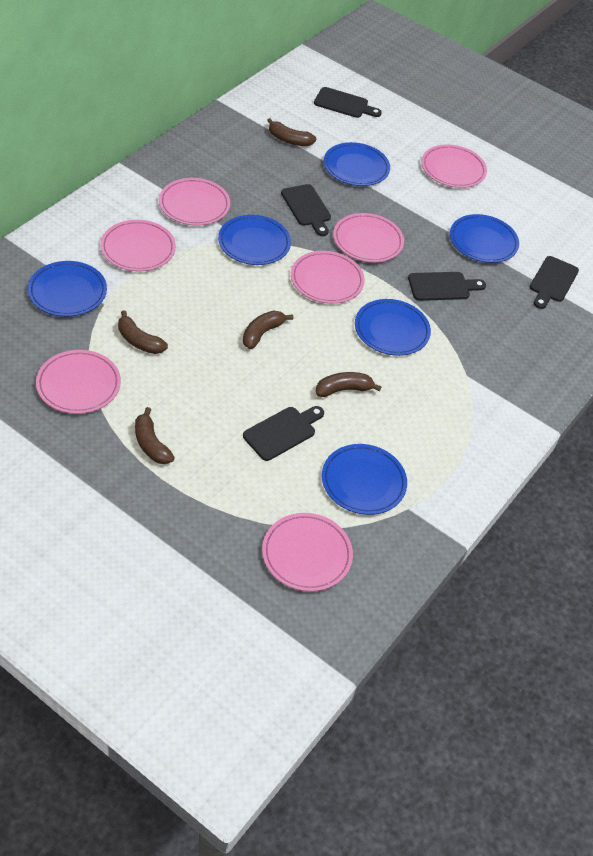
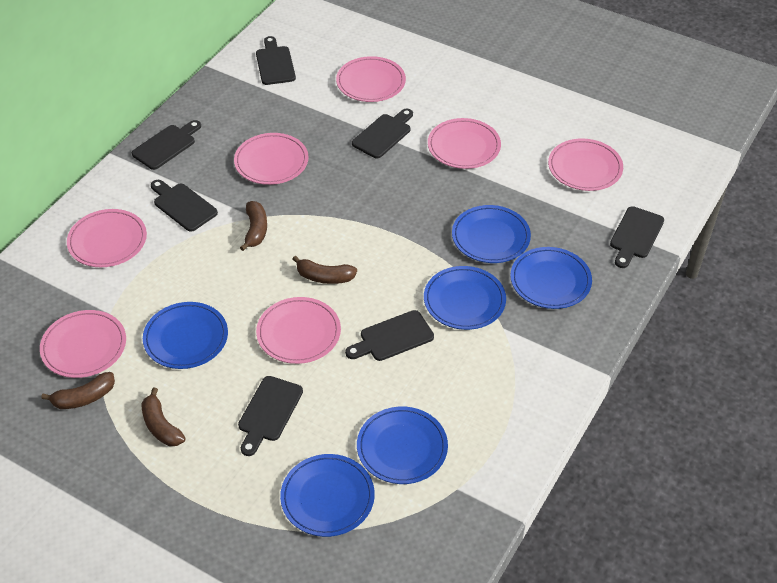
black cutting board: 5 -> 7
brown banana: 5 -> 4

